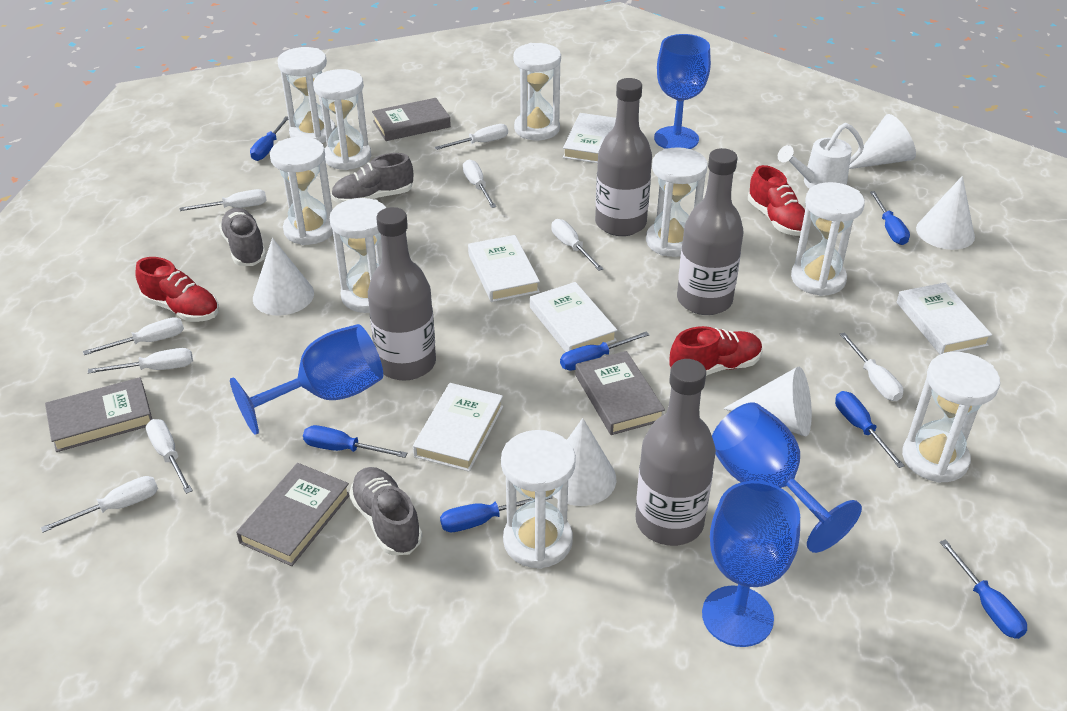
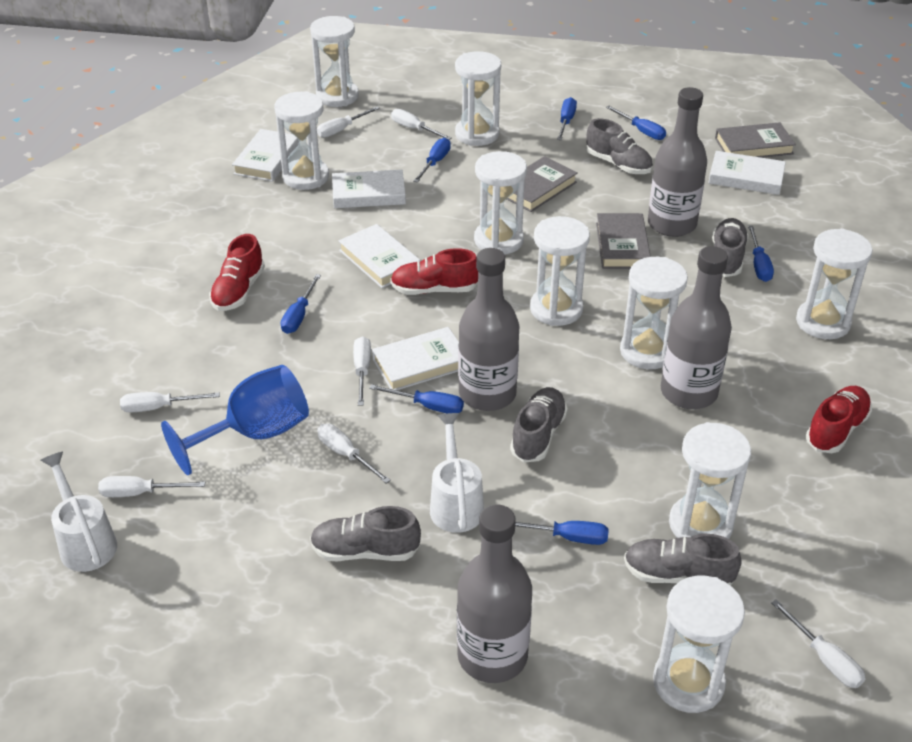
blue goblet: 4 -> 1
grey book: 4 -> 3
grey shoe: 3 -> 5
white cone: 5 -> 0
white screwdriver: 9 -> 7
white watering can: 1 -> 2

